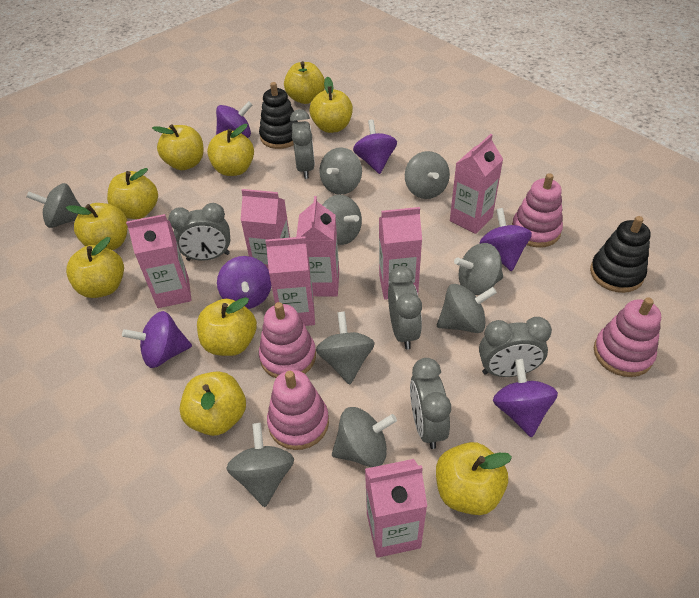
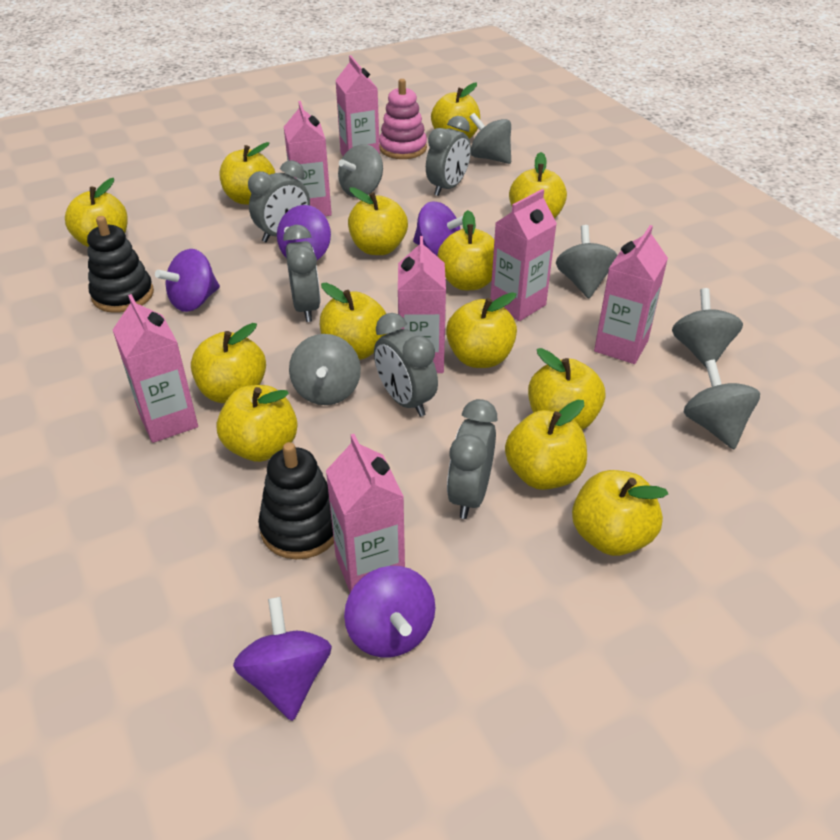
grey spinning top: 9 -> 6
pink stacking toy: 4 -> 1
purple spinning top: 6 -> 5
yellow apple: 10 -> 13

